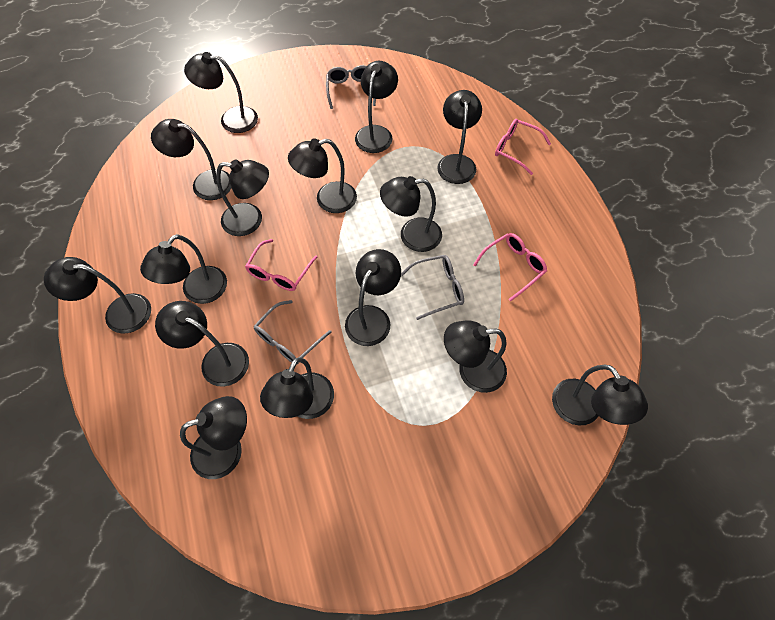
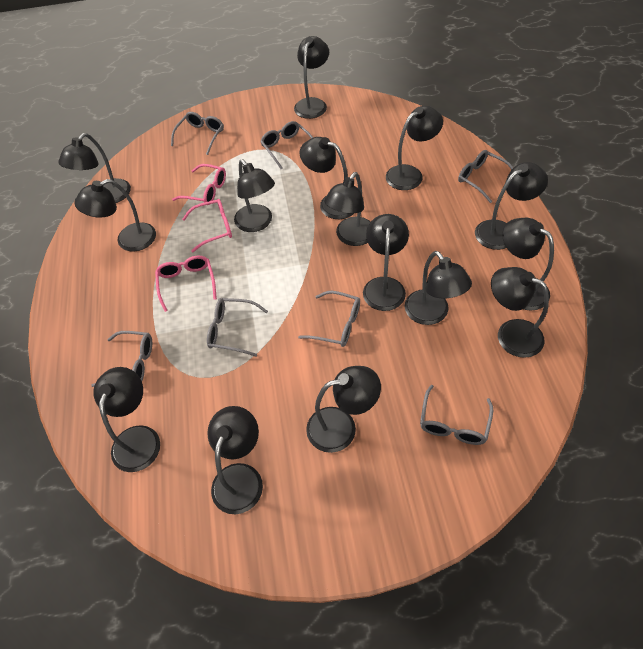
grey glasses: 3 -> 7

